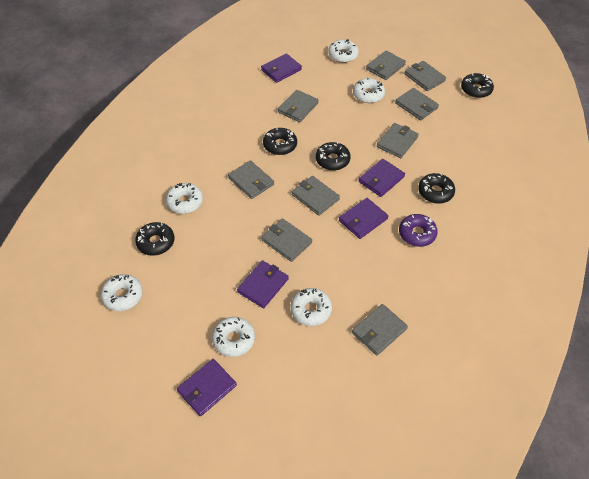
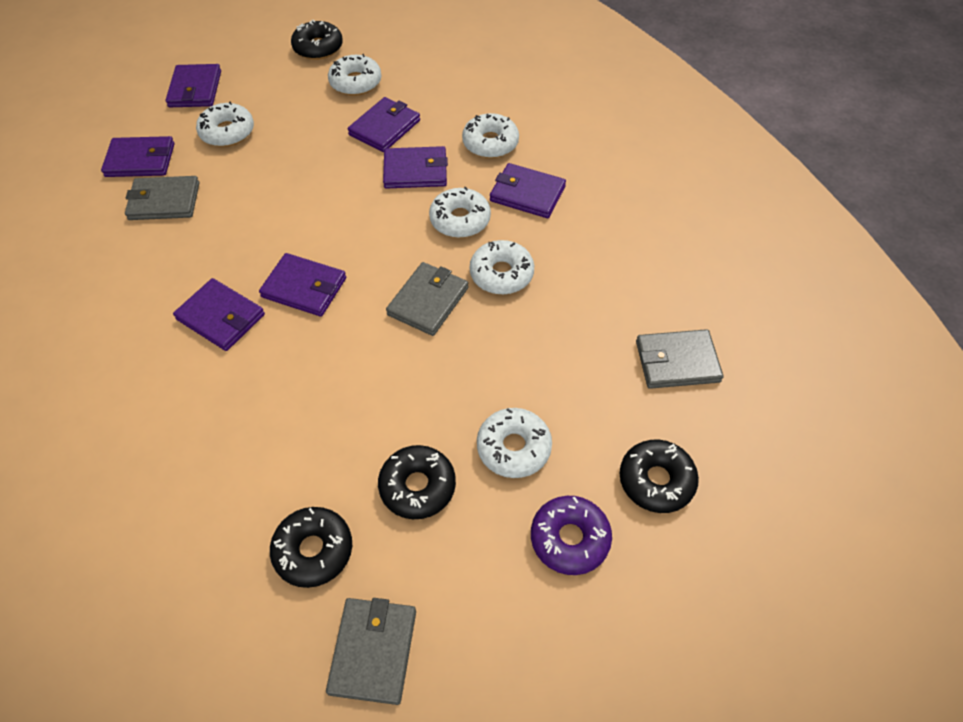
black donut: 5 -> 4
grey wallet: 9 -> 4
purple wallet: 5 -> 7

